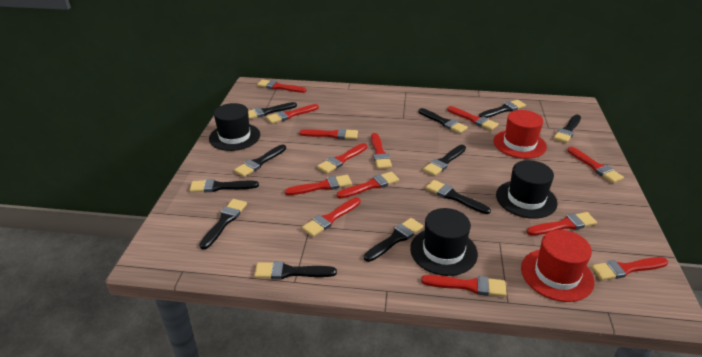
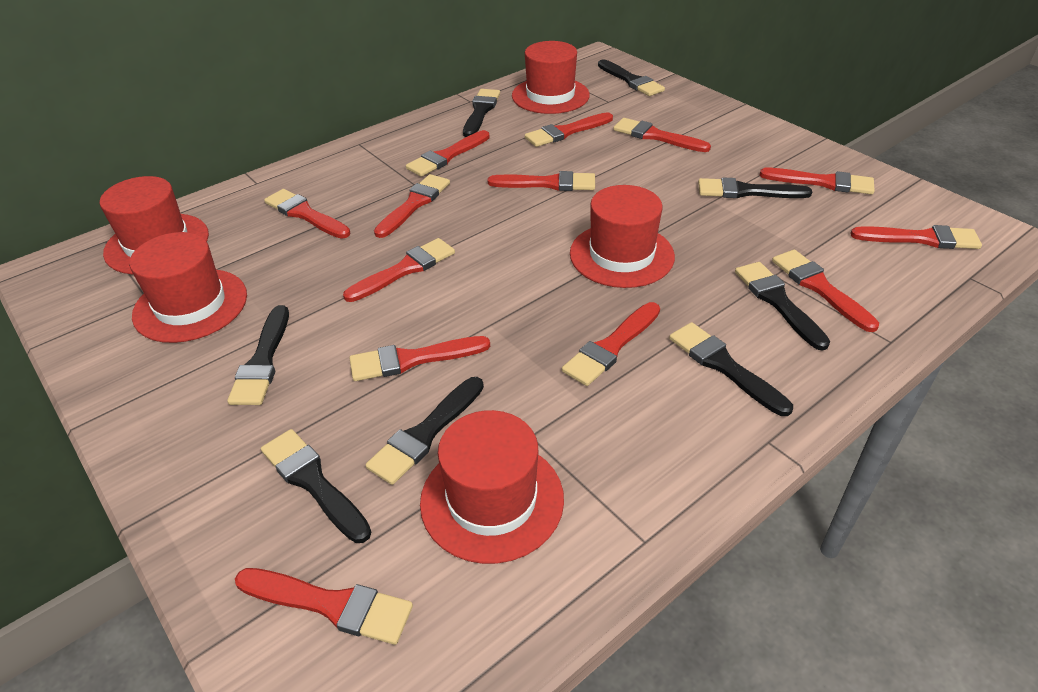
black brush: 11 -> 8
black hat: 3 -> 0
red hat: 2 -> 5

